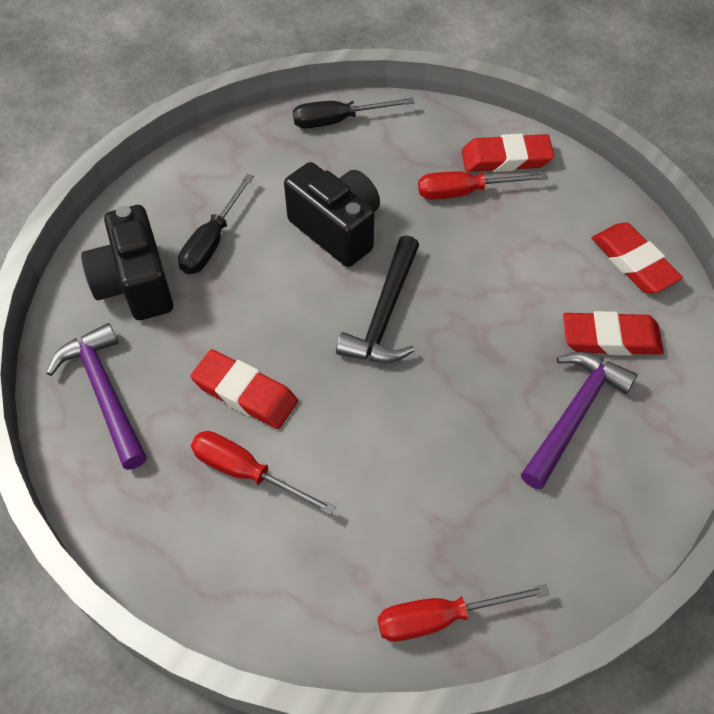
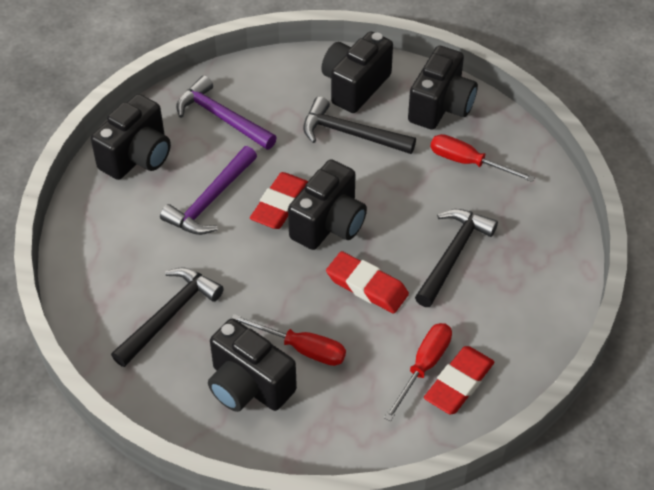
black camera: 2 -> 5
black hammer: 1 -> 3
black screwdriver: 2 -> 0
red eraser: 4 -> 3

